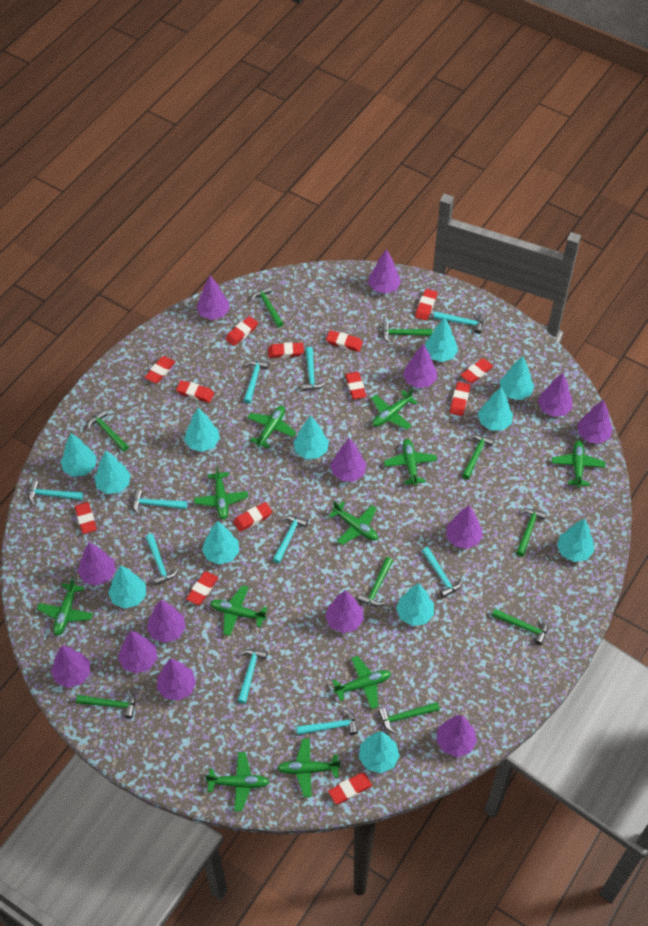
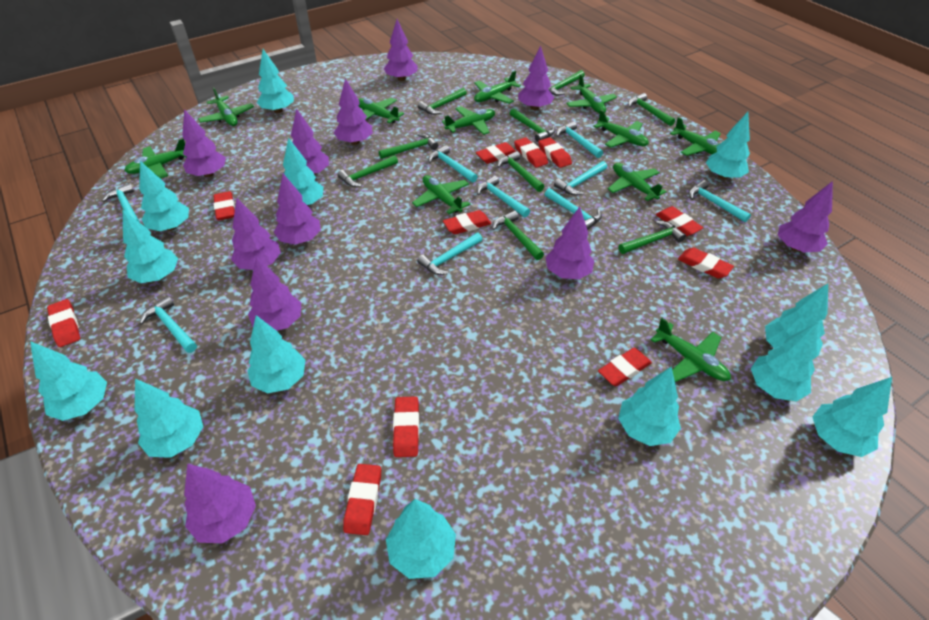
purple tree: 14 -> 11
red eraser: 13 -> 11
turquoise hammer: 10 -> 9
turquoise tree: 12 -> 13

